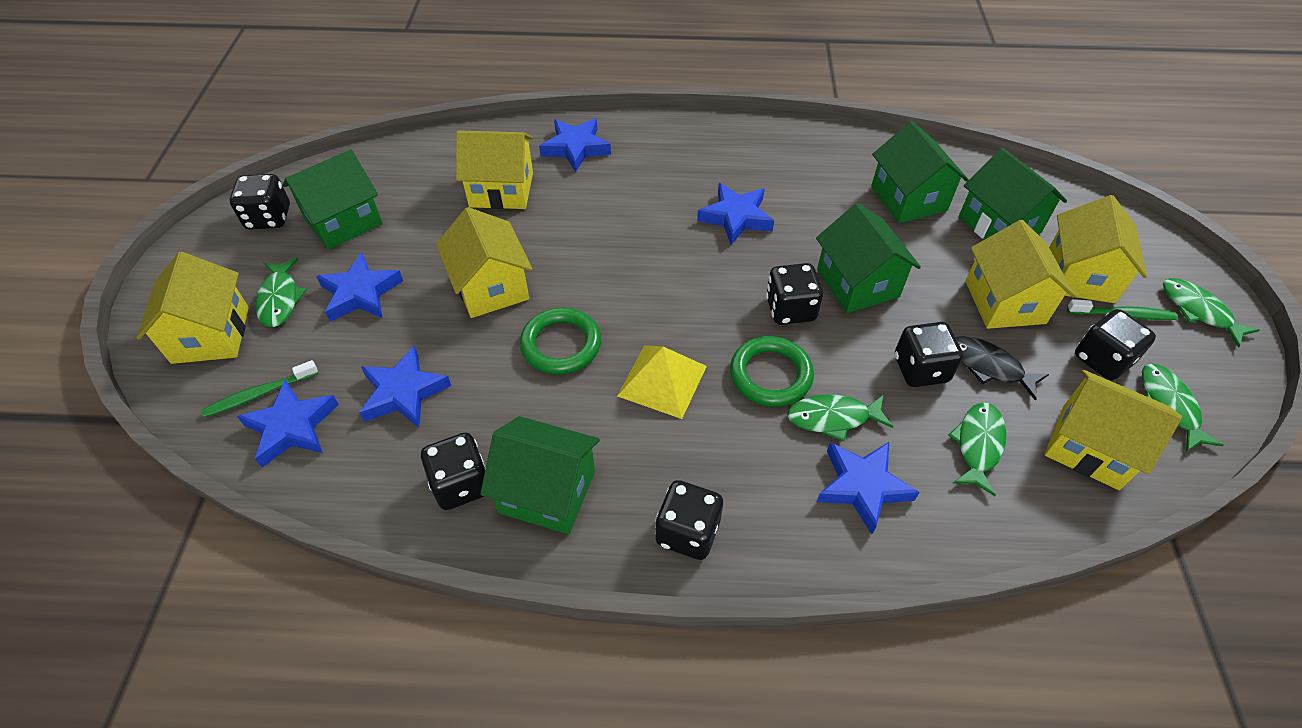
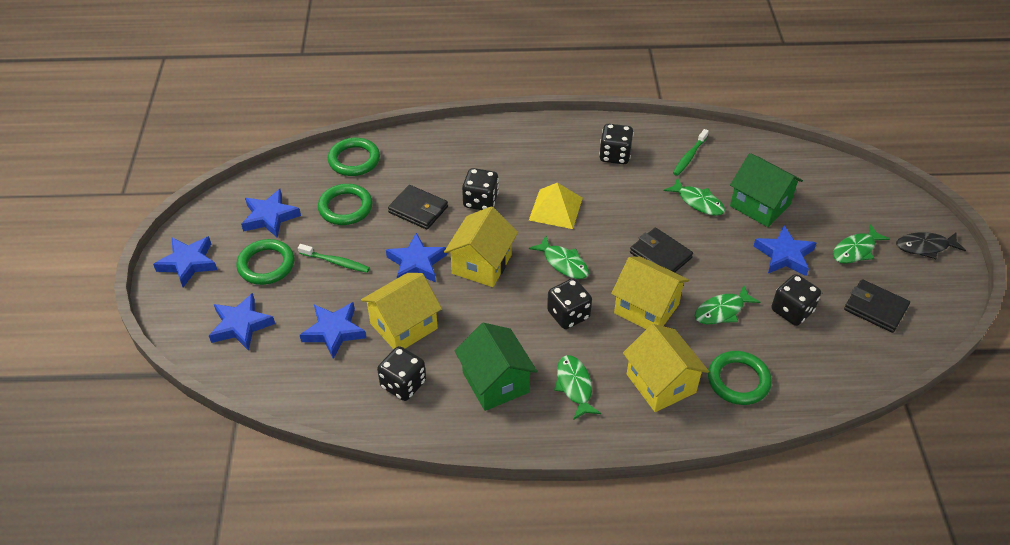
black dice: 6 -> 5
black wallet: 0 -> 3
green house: 5 -> 2
green ring: 2 -> 4
yellow house: 6 -> 4

